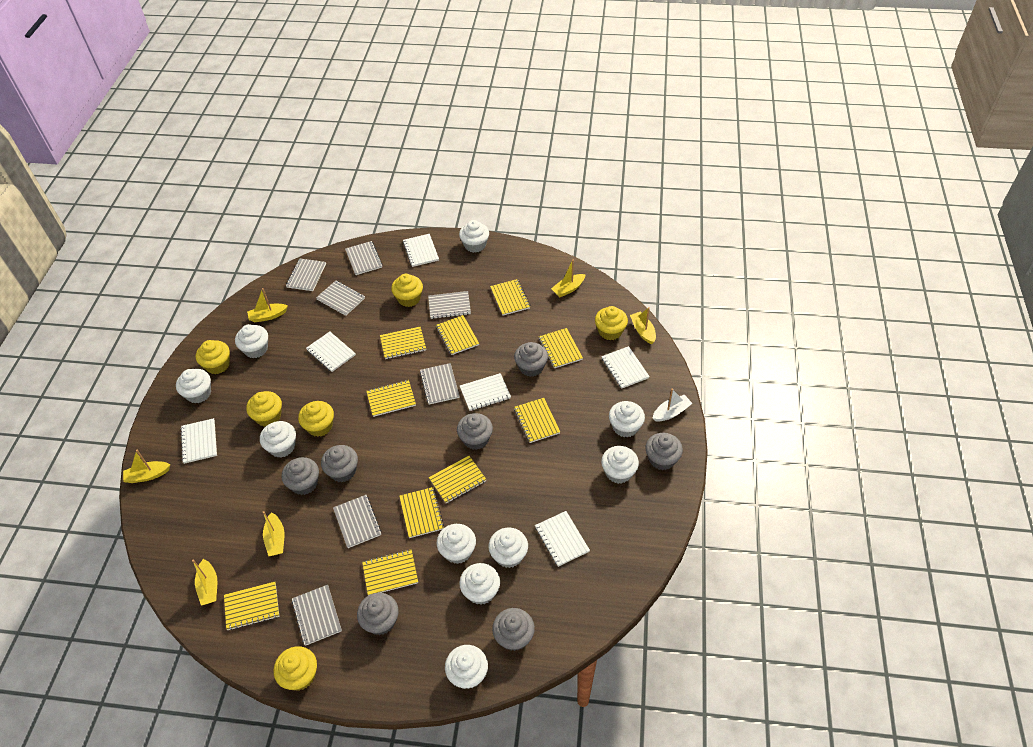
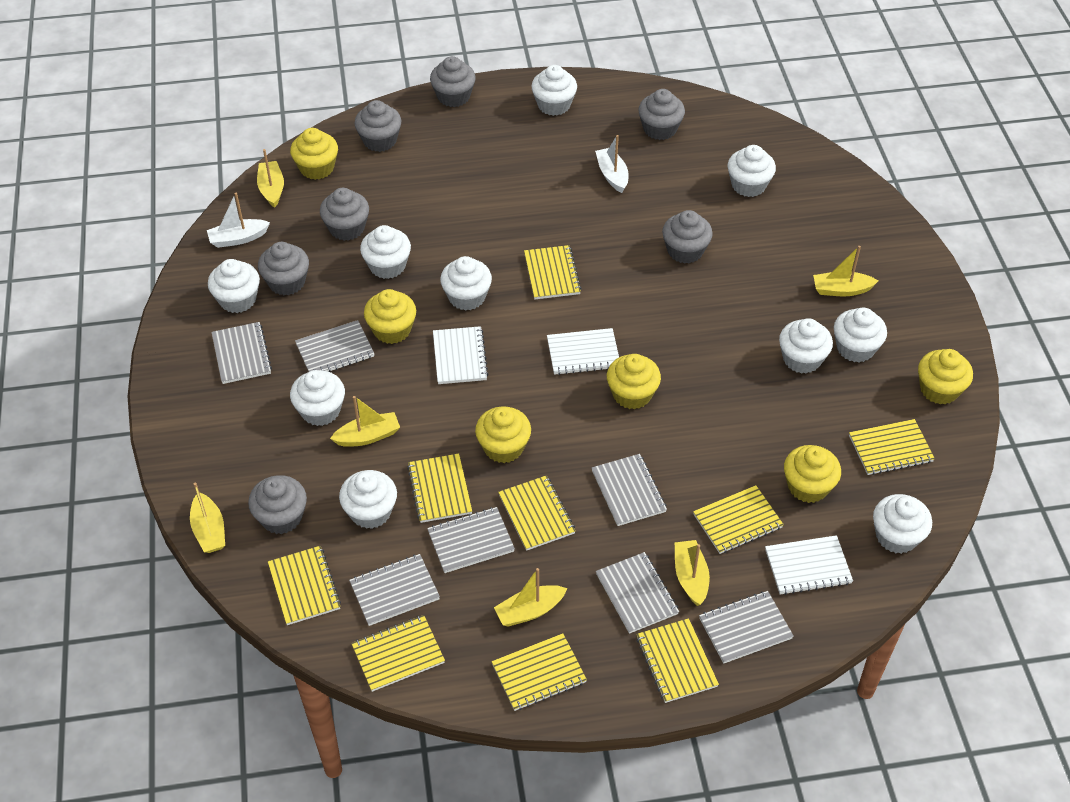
white boat: 1 -> 2
white notebook: 6 -> 3
yellow notebook: 10 -> 9

